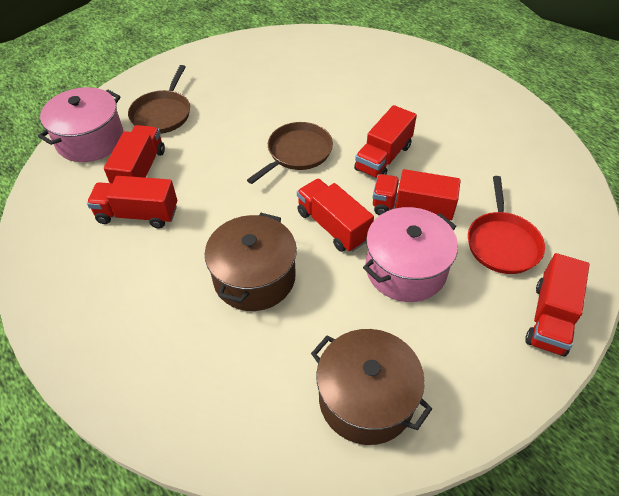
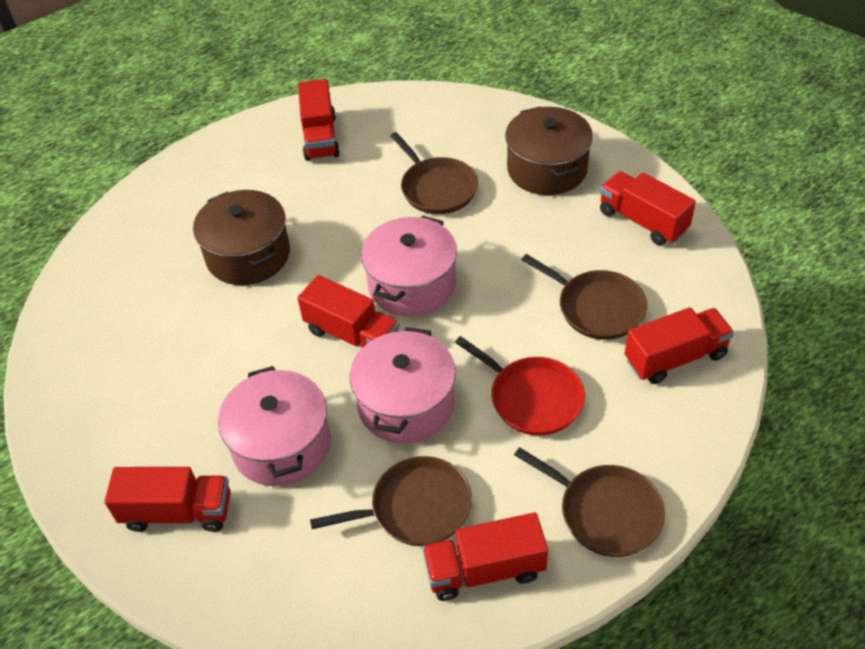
brown pan: 2 -> 4
pink pot: 2 -> 3

